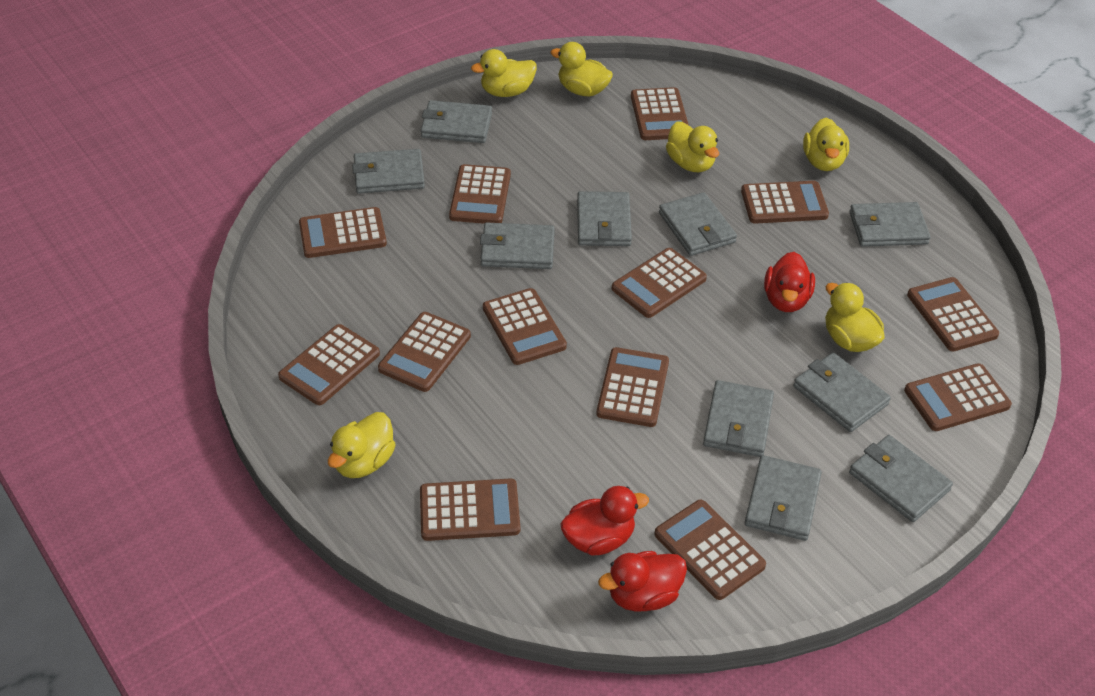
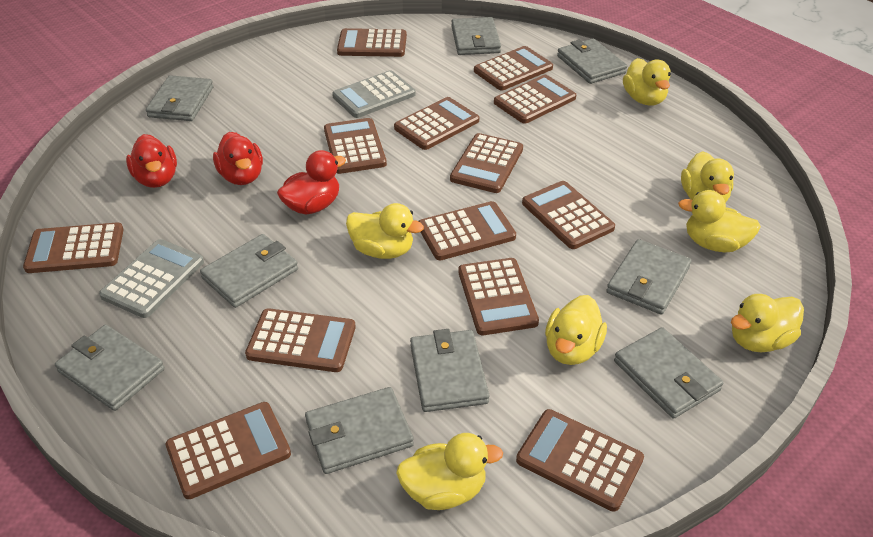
grey calculator: 0 -> 2
grey wallet: 10 -> 9
yellow duck: 6 -> 7

